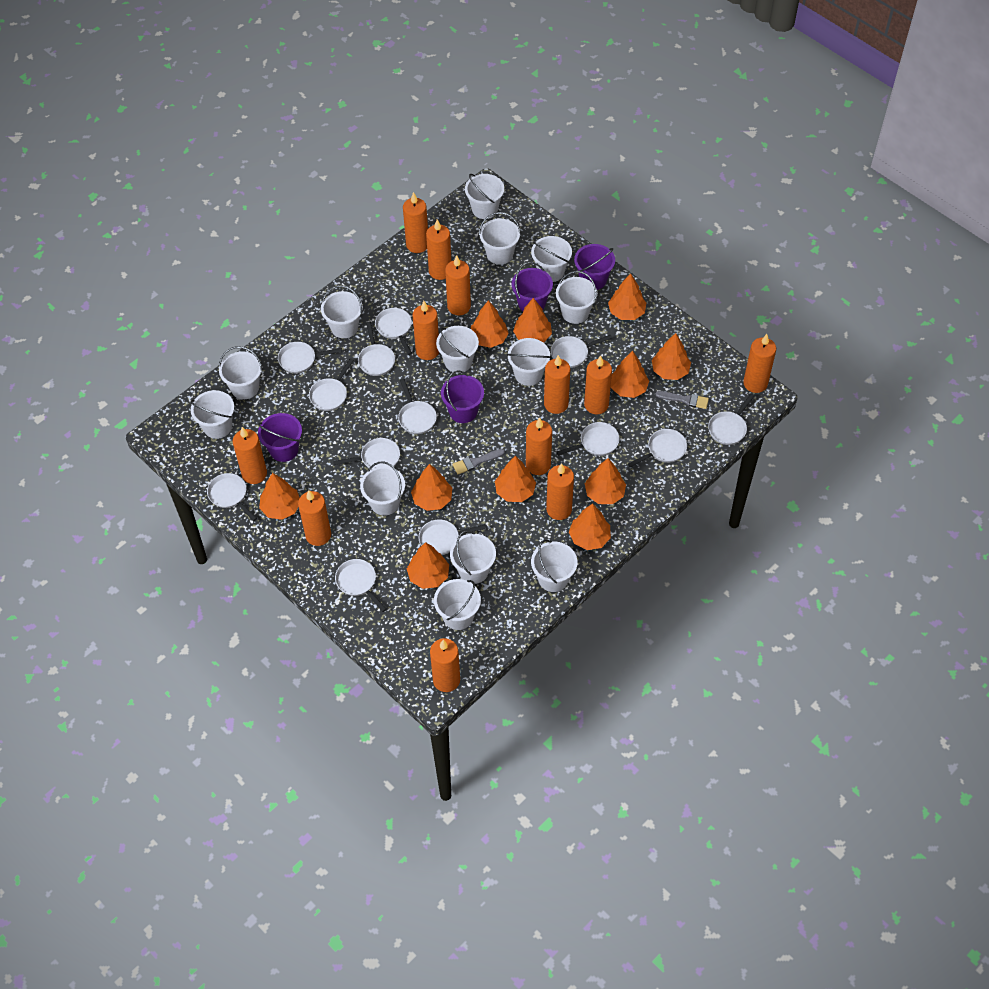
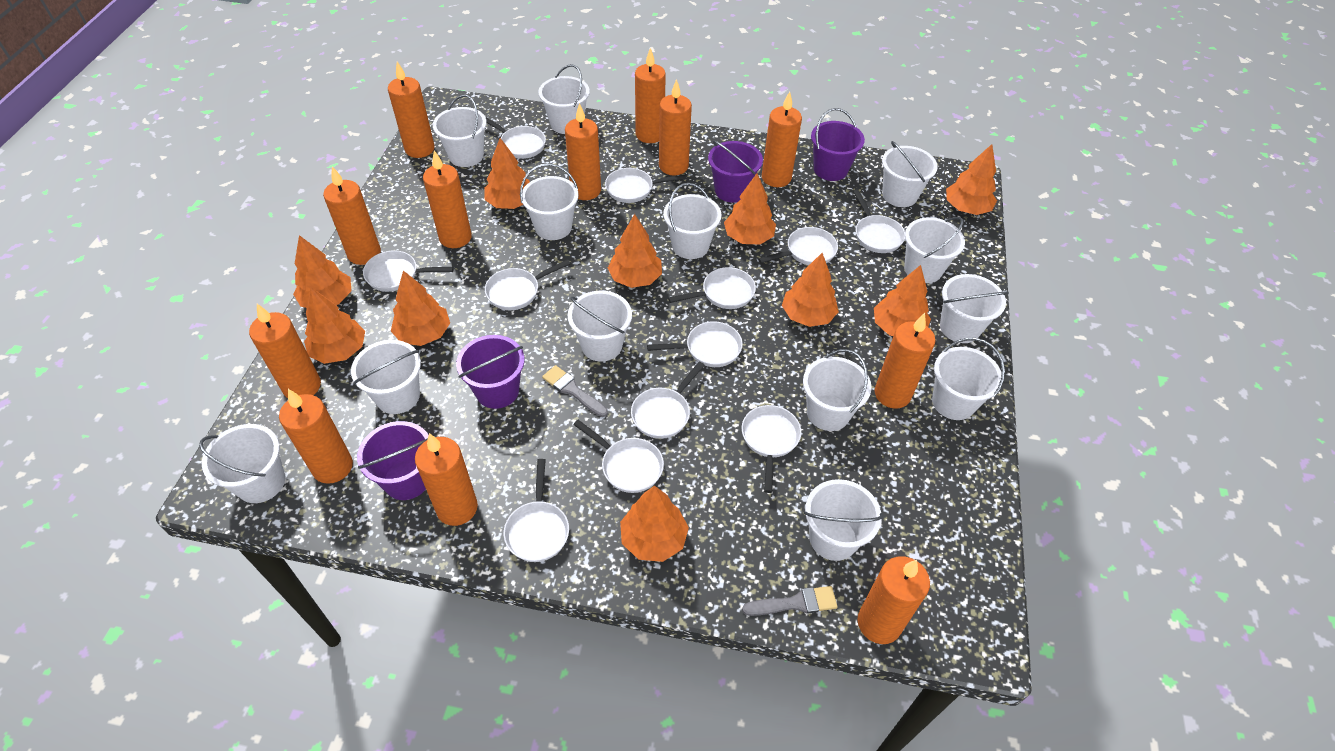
orange tree: 11 -> 10
white pan: 13 -> 12

